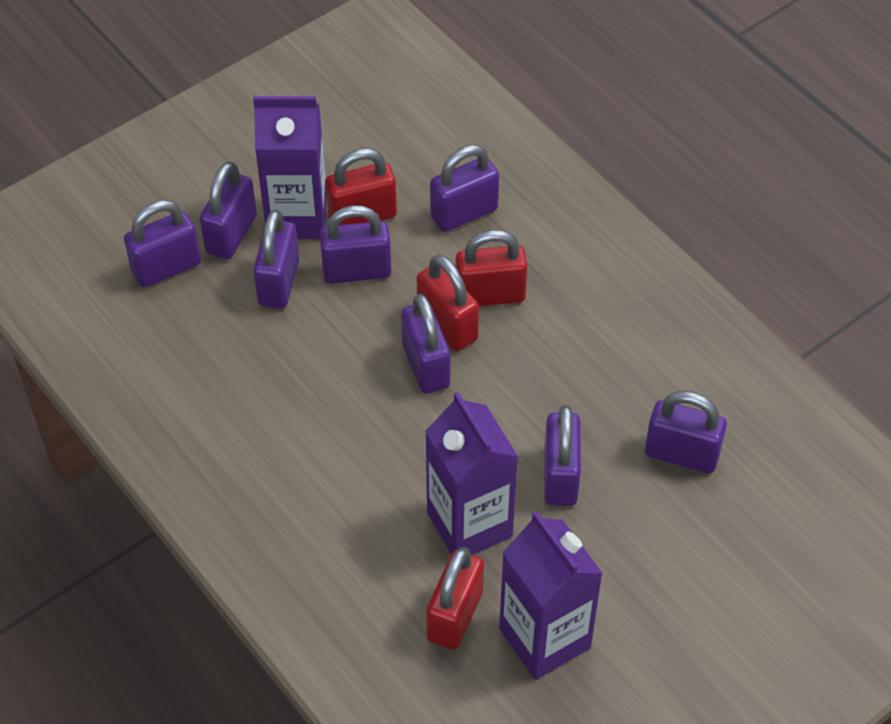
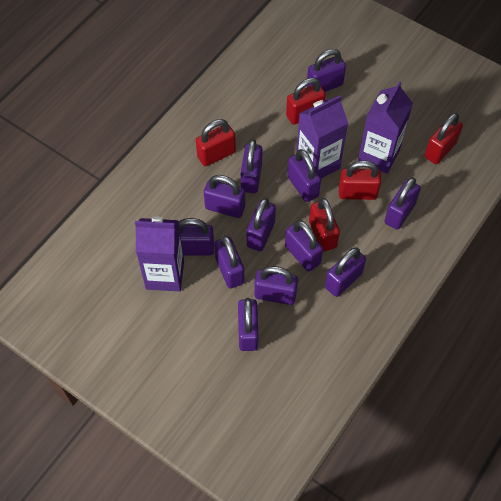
purple padlock: 8 -> 12
red padlock: 4 -> 5

